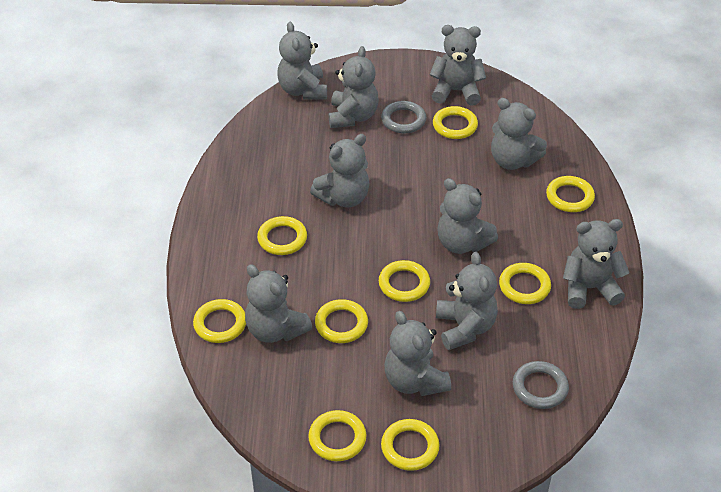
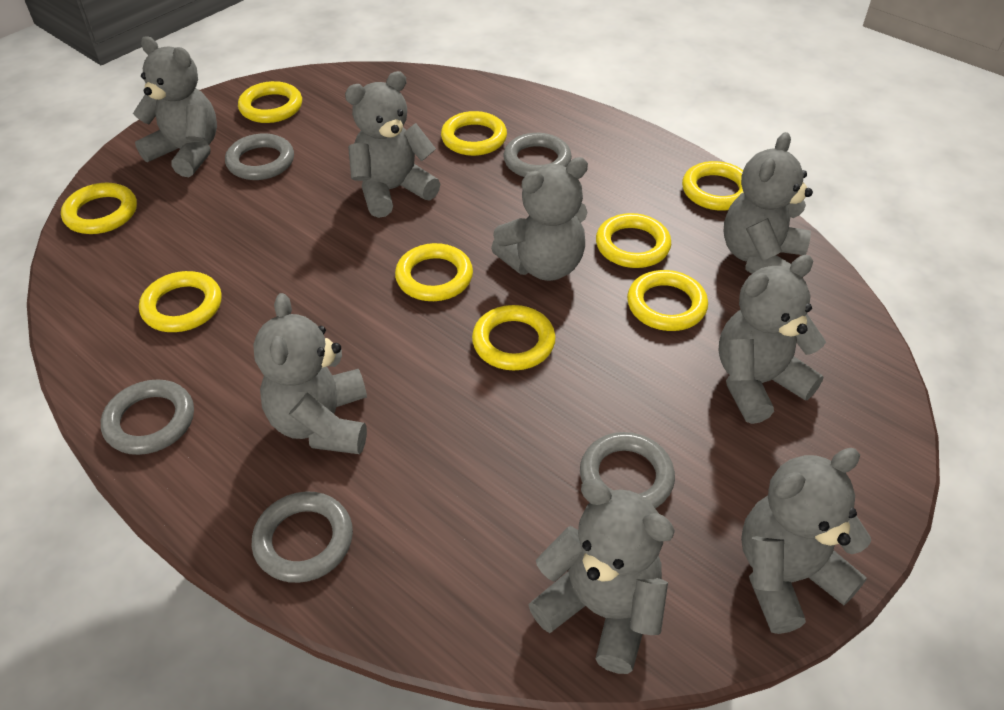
grey ring: 2 -> 5
grey teddy bear: 10 -> 8

